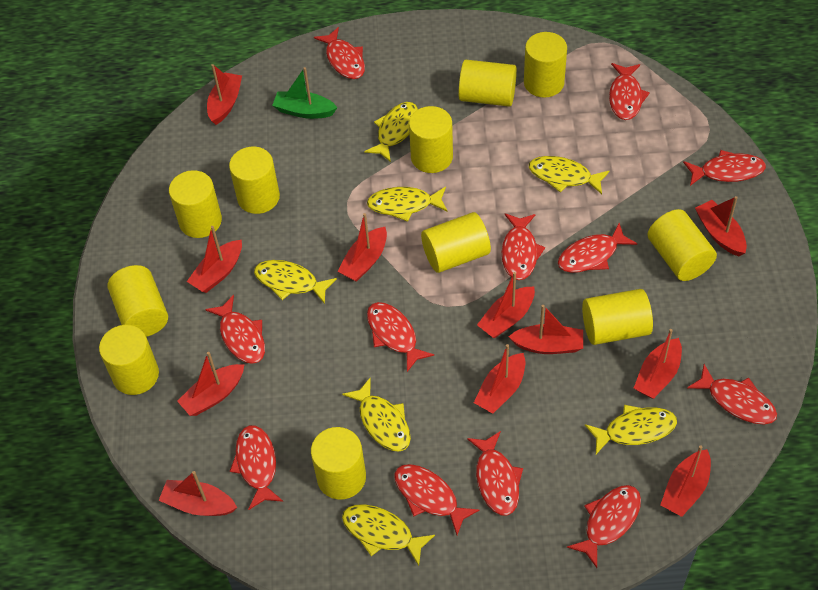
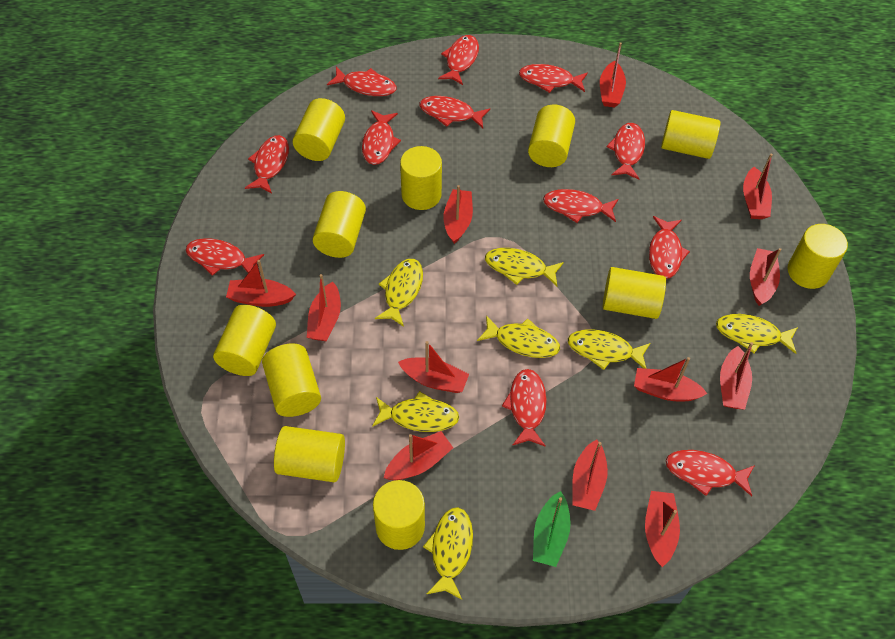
red boat: 11 -> 12

